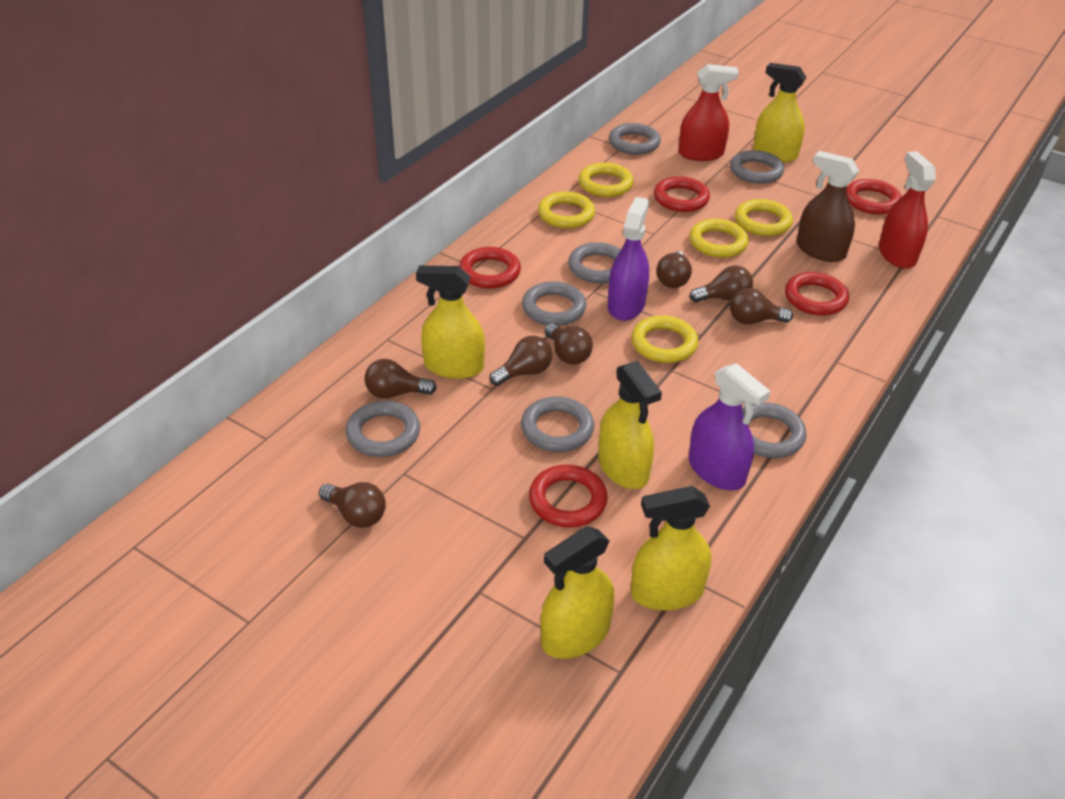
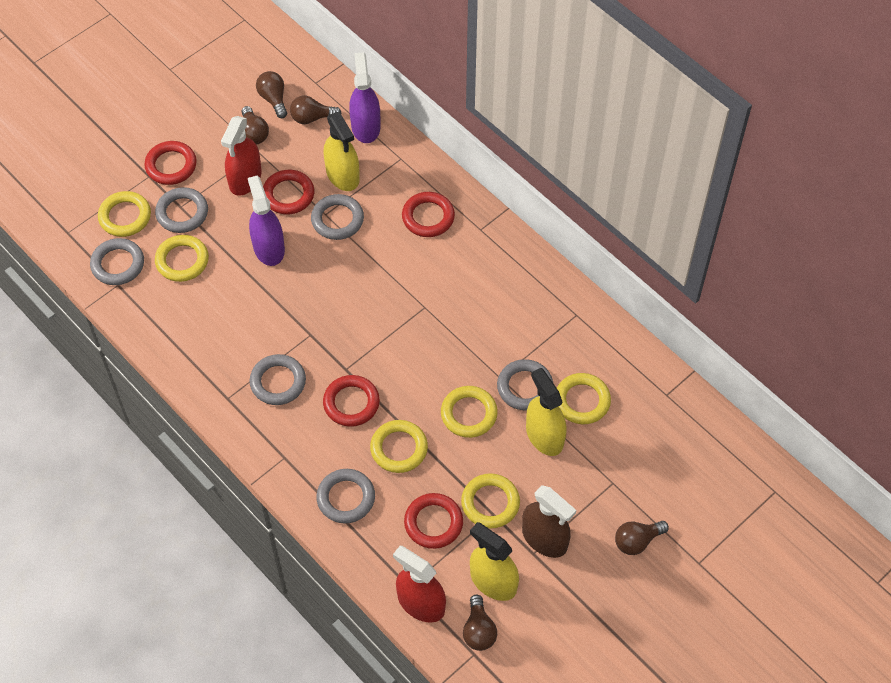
brown light bulb: 7 -> 5
grey ring: 7 -> 6
yellow ring: 5 -> 6
yellow spray bottle: 5 -> 3

